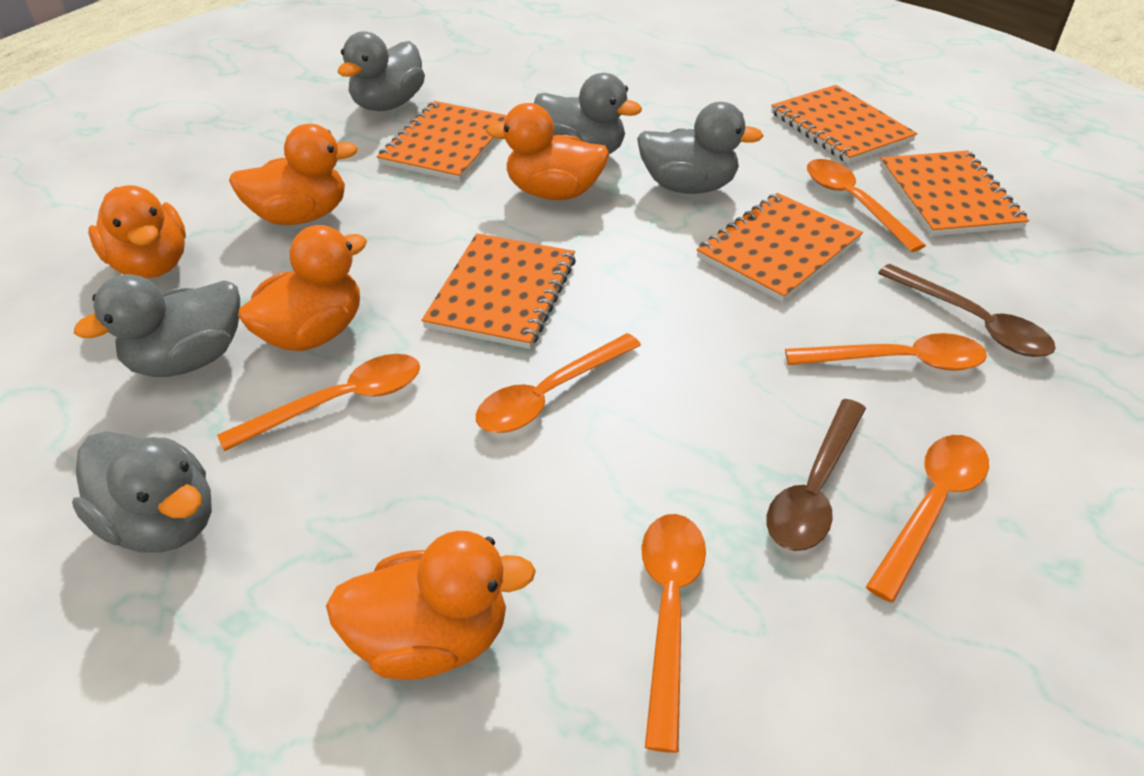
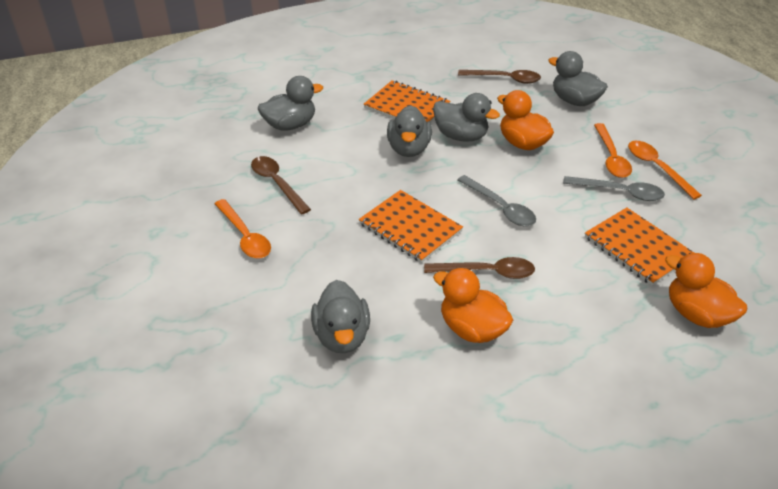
brown spoon: 2 -> 3
grey spoon: 0 -> 2
orange duck: 5 -> 3
orange notebook: 5 -> 3
orange spoon: 6 -> 3

